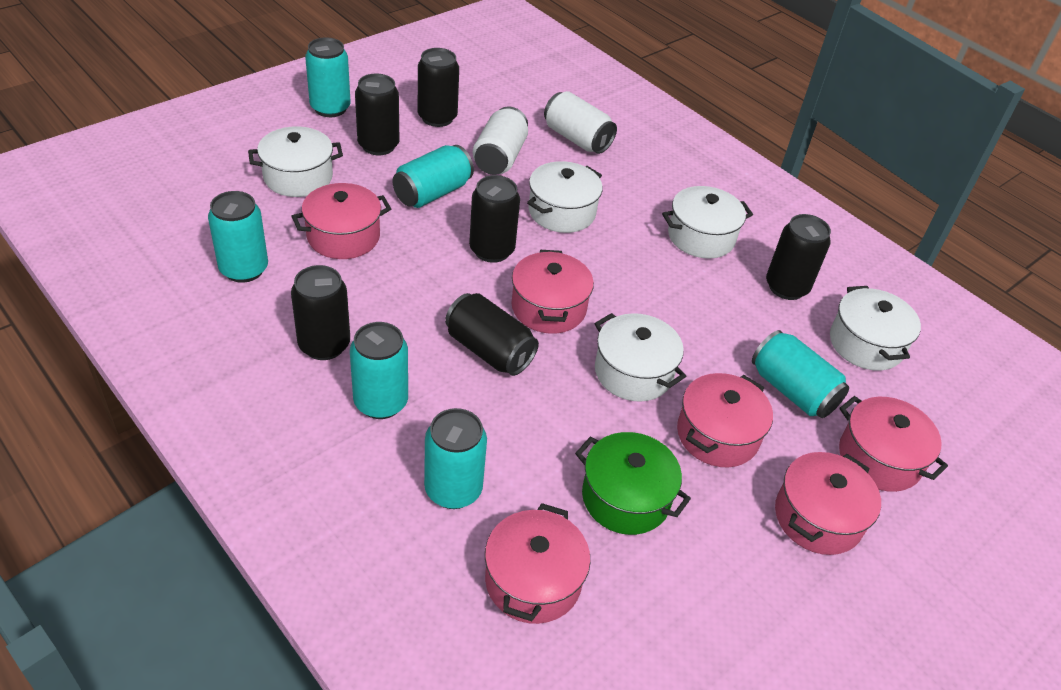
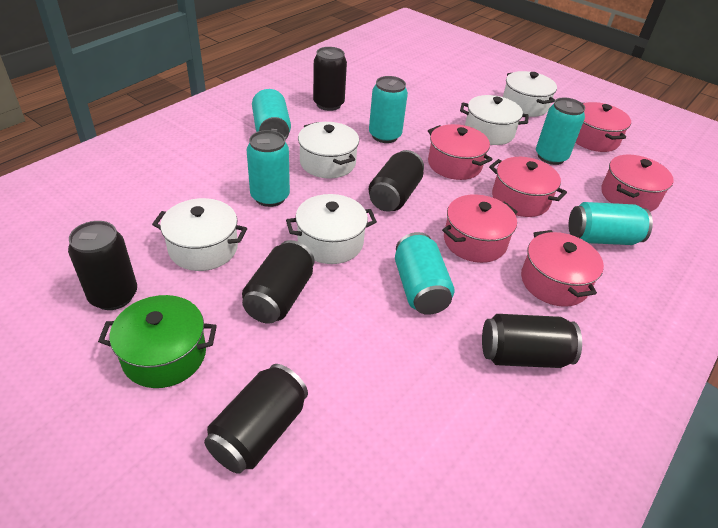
white can: 2 -> 0

